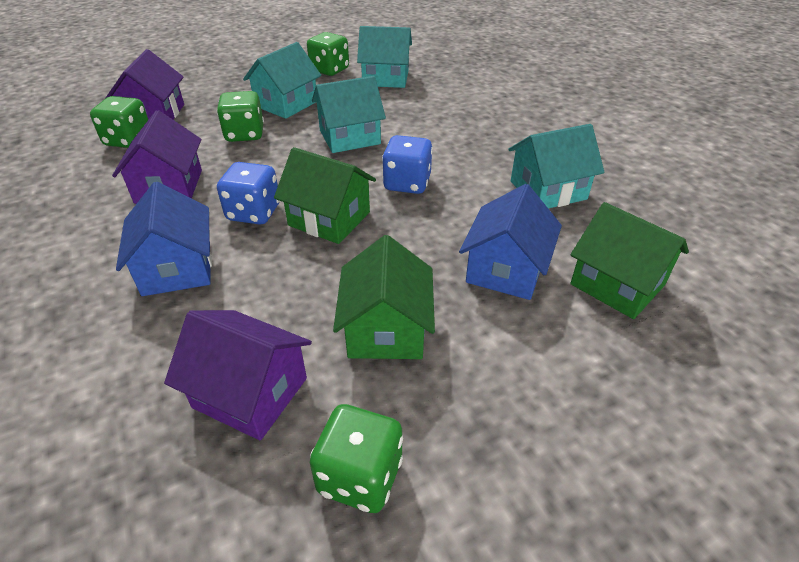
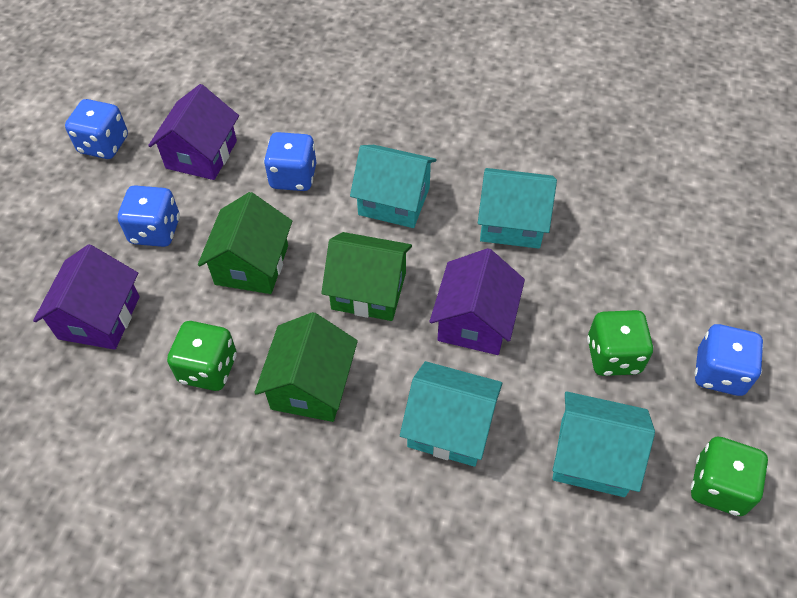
blue dice: 2 -> 4
blue house: 2 -> 0
green dice: 4 -> 3

